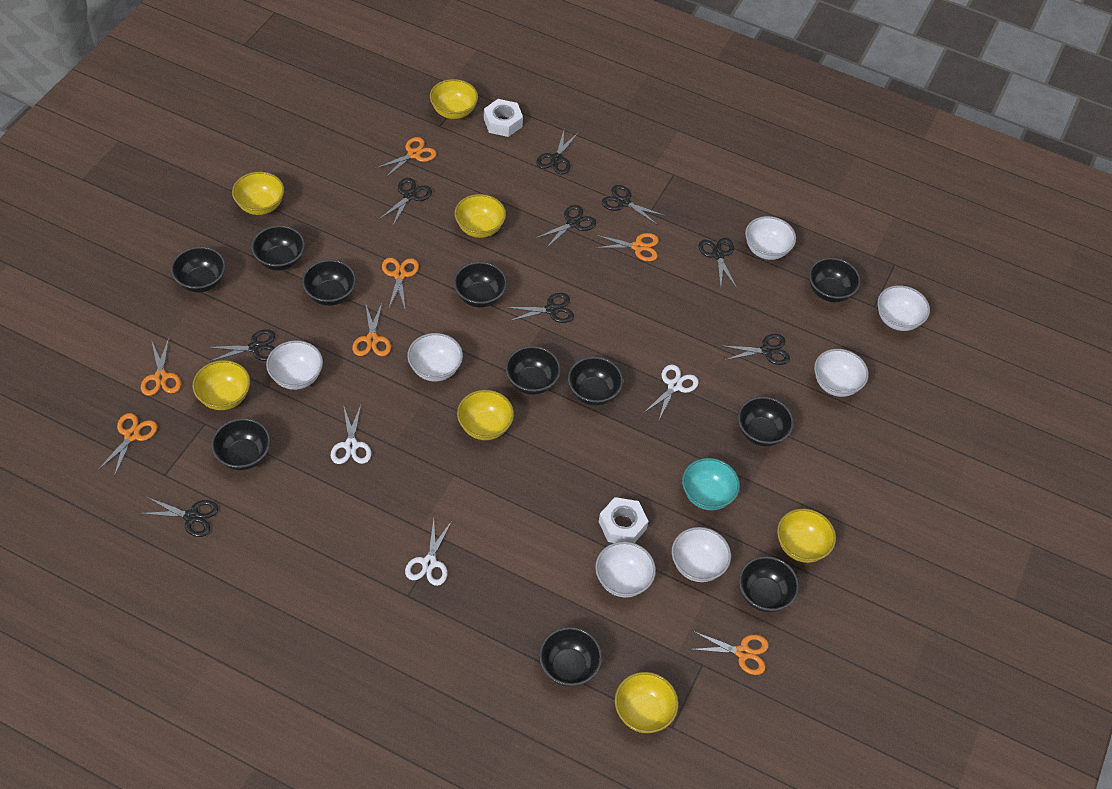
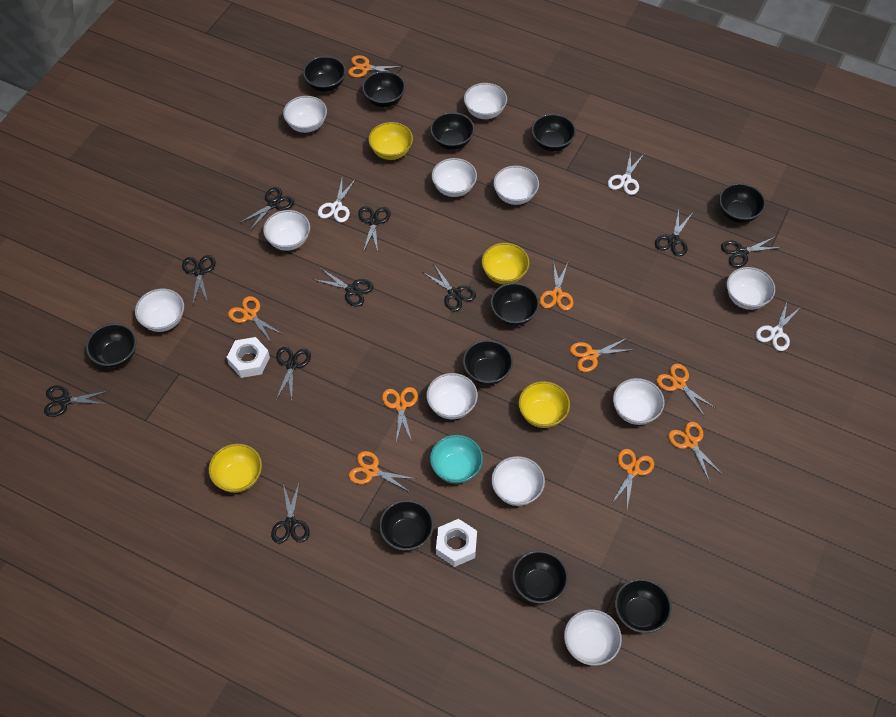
black scissors: 9 -> 10
orange scissors: 7 -> 9
white bowl: 7 -> 11
yellow bowl: 7 -> 4

